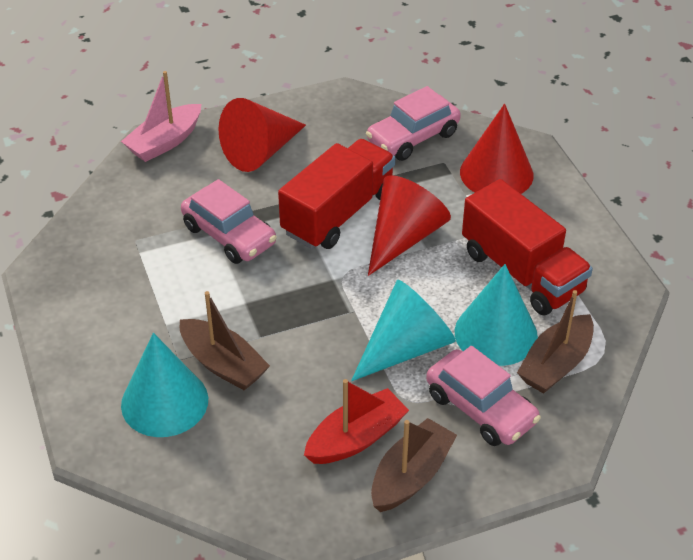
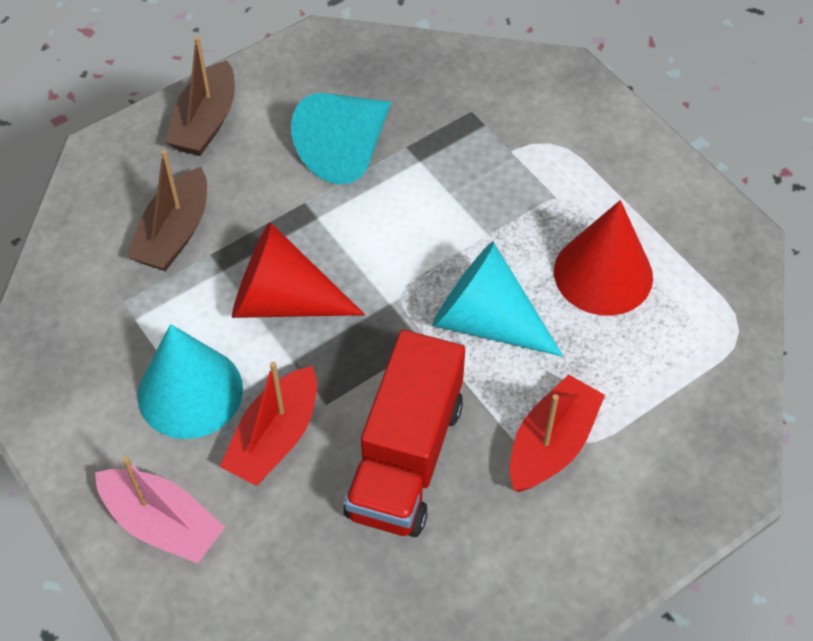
brown boat: 3 -> 2
pink car: 3 -> 0
red boat: 1 -> 2
red cone: 3 -> 2
red truck: 2 -> 1

